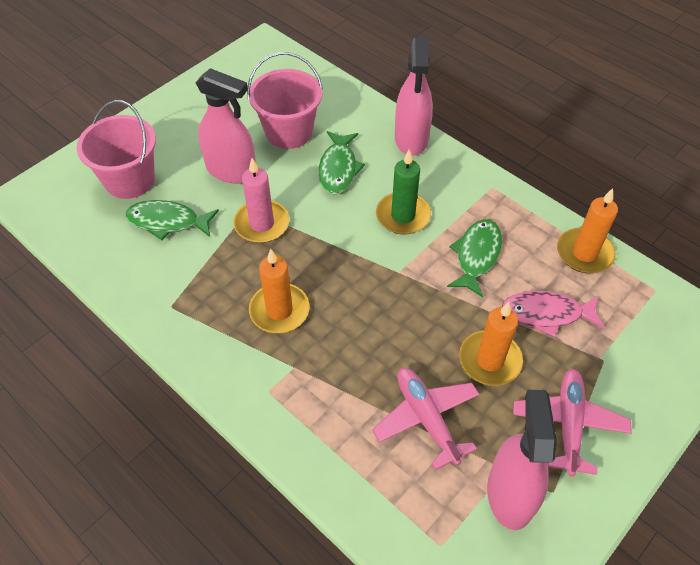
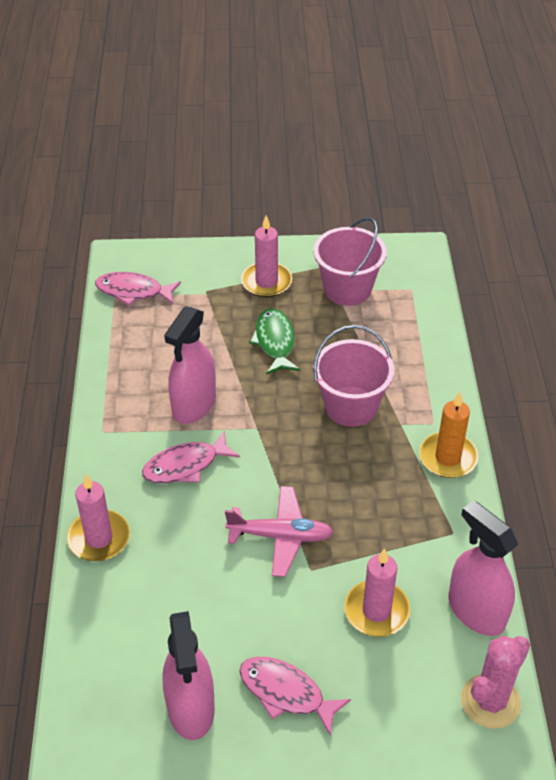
green candle: 1 -> 0
green fish: 3 -> 1
orange candle: 3 -> 1
pink cactus: 0 -> 1
pink candle: 1 -> 3
pink fish: 1 -> 3
pink plane: 2 -> 1

